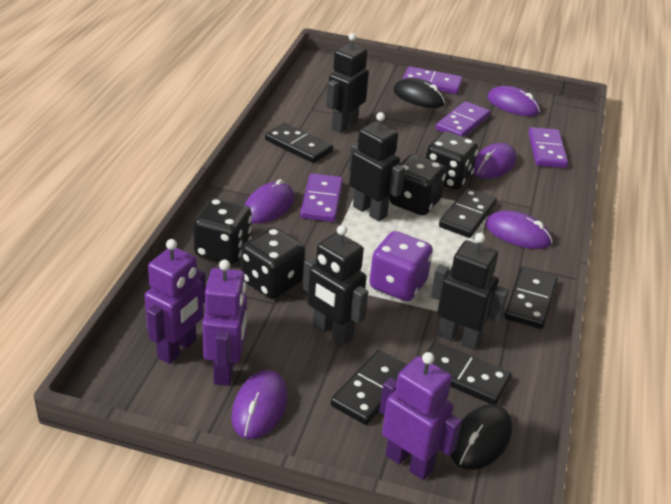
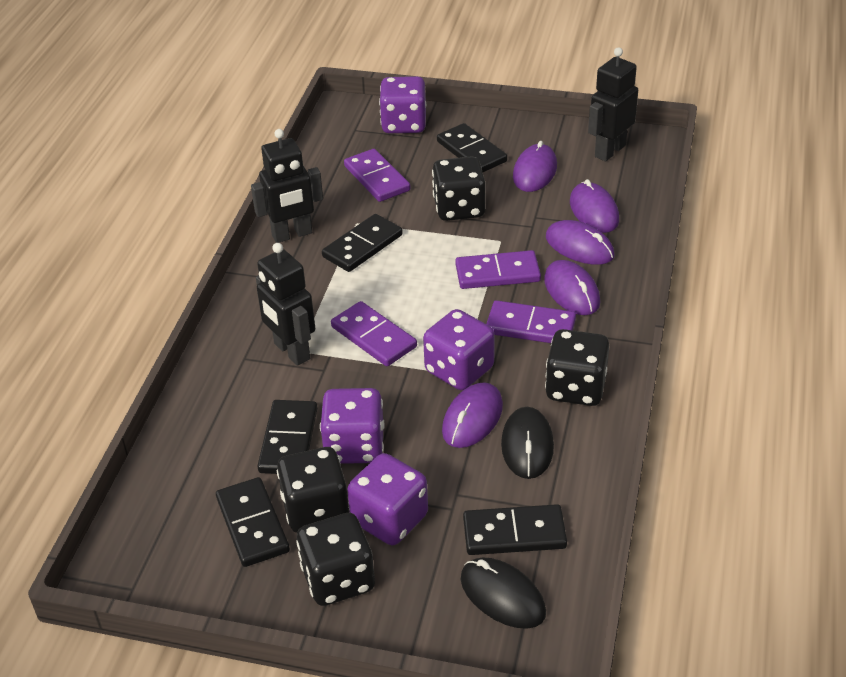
black robot: 4 -> 3
purple dice: 1 -> 4
purple robot: 3 -> 0

